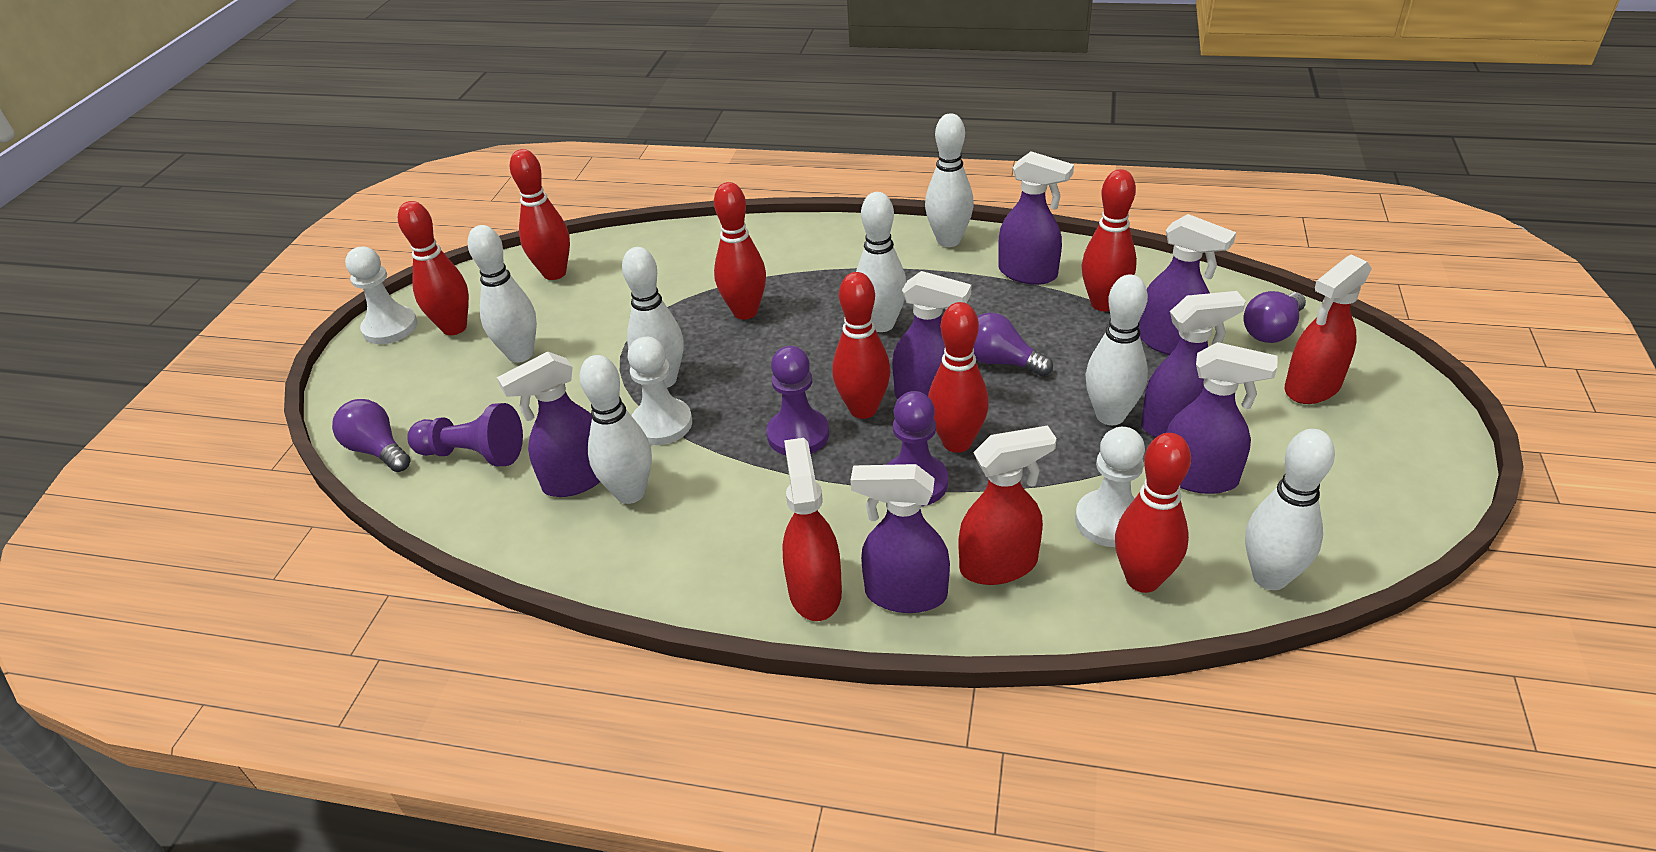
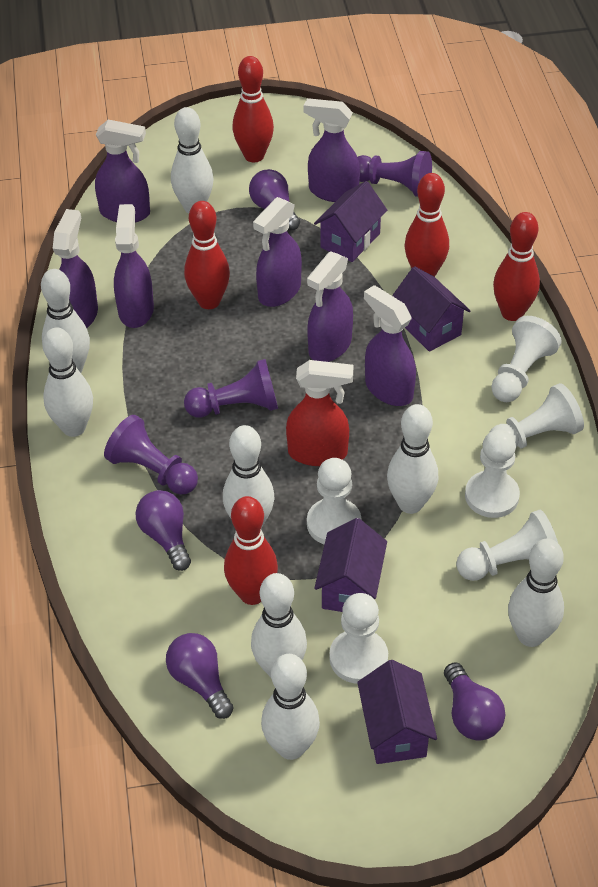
purple house: 0 -> 4
purple light bulb: 3 -> 4
red bowling pin: 7 -> 5
red spray bottle: 3 -> 1
white bowling pin: 7 -> 8
white pawn: 3 -> 6

